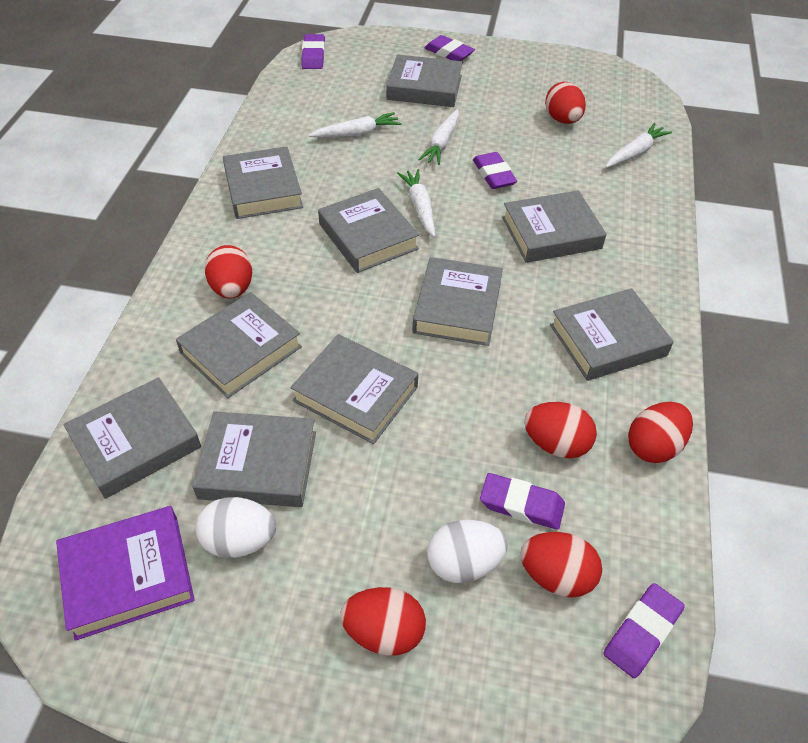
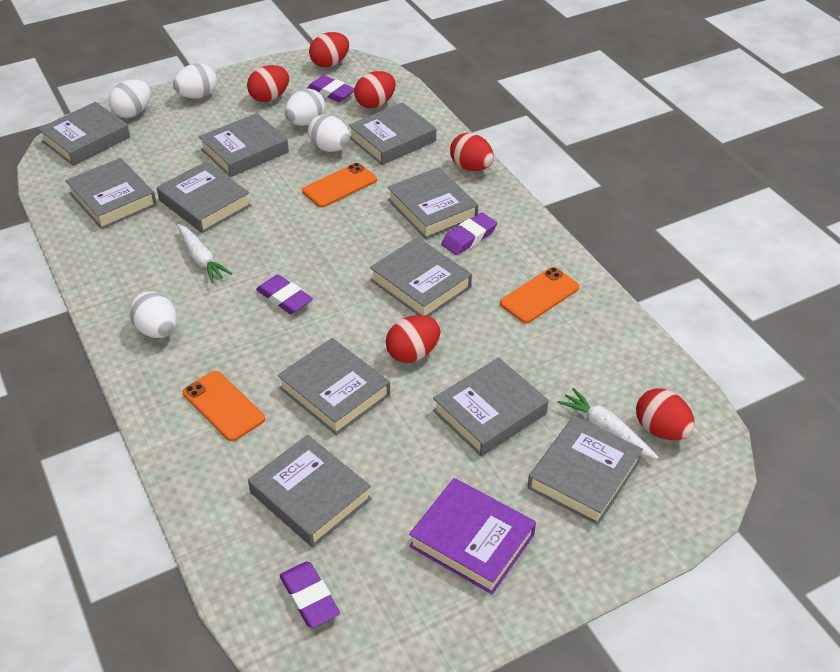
grey book: 10 -> 11
orange phone: 0 -> 3
purple eraser: 5 -> 4
white carrot: 4 -> 2
white egg: 2 -> 5

